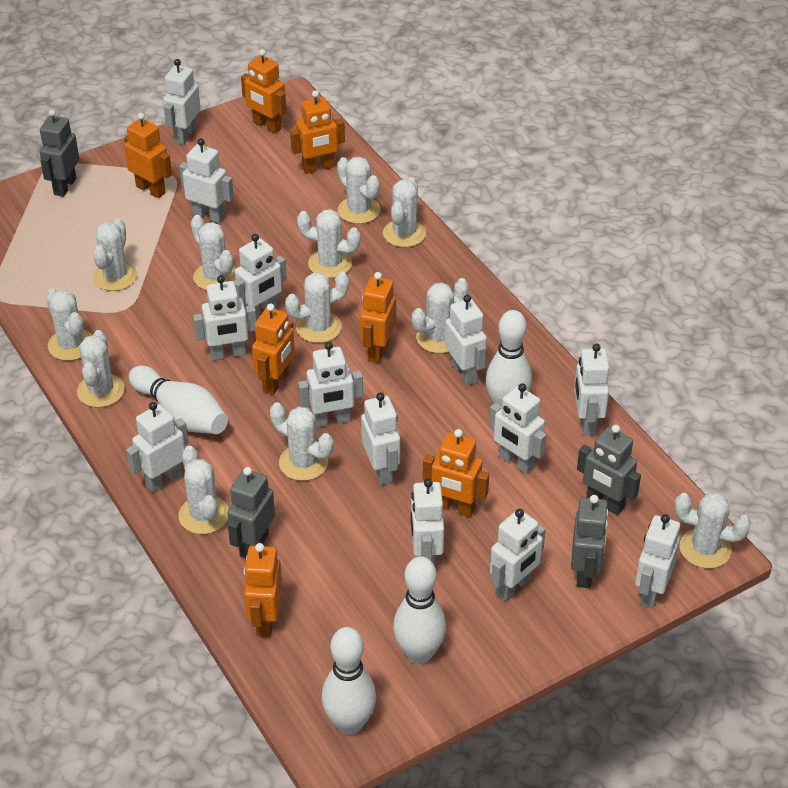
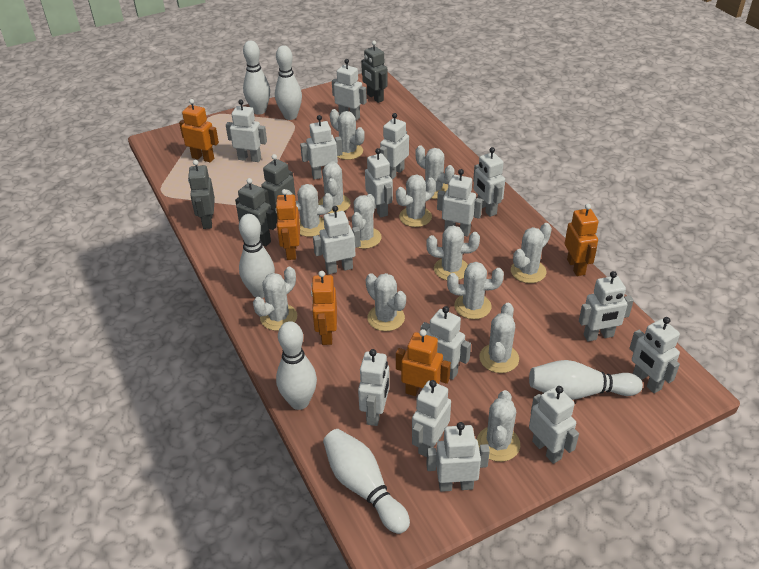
orange robot: 7 -> 5
white bowling pin: 4 -> 6
white cactus: 12 -> 13
white robot: 13 -> 15

